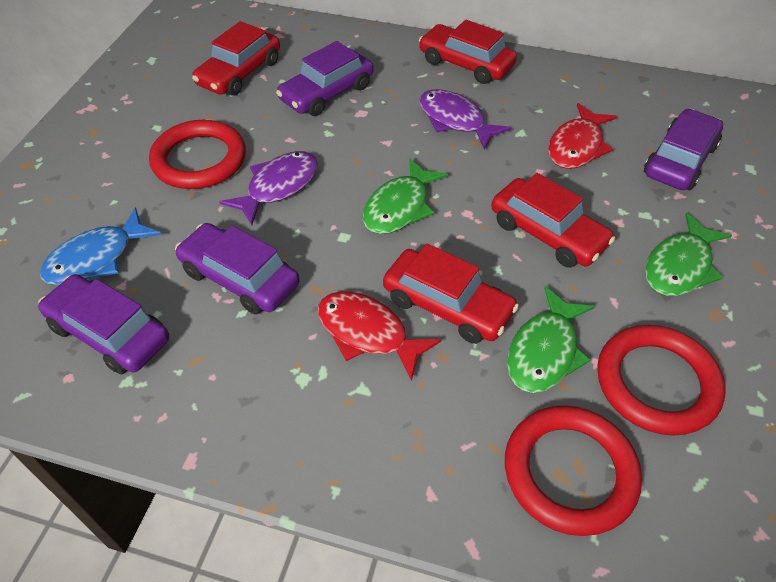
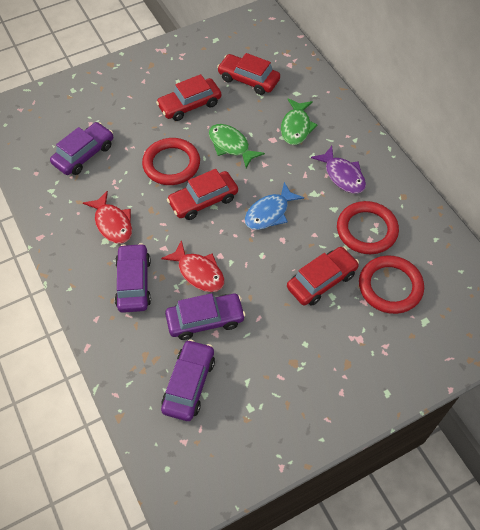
green fish: 3 -> 2
purple fish: 2 -> 1

